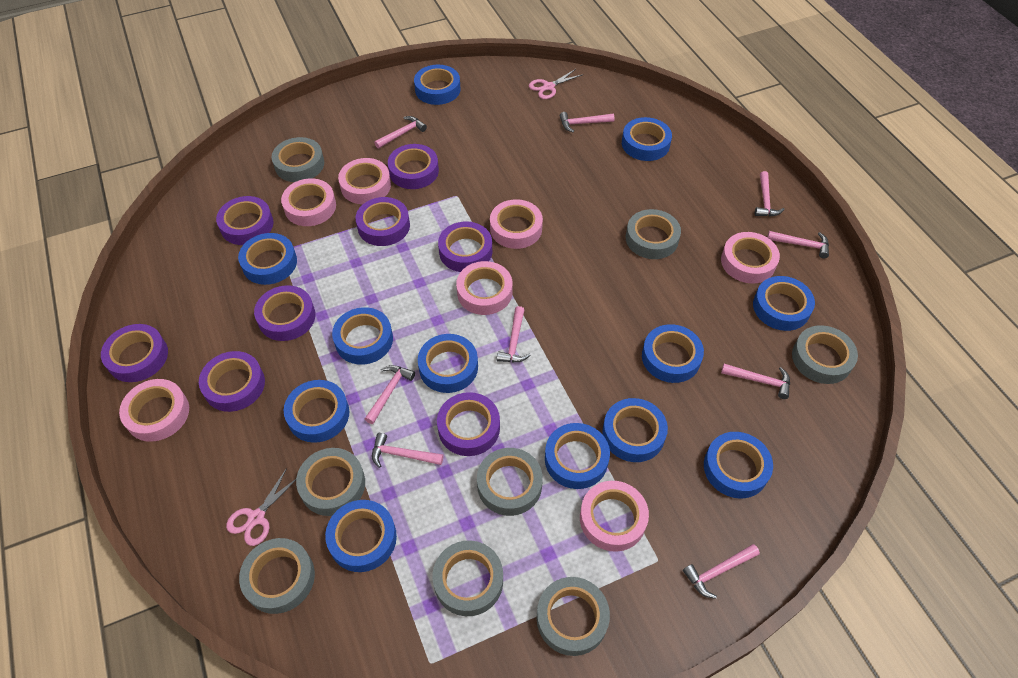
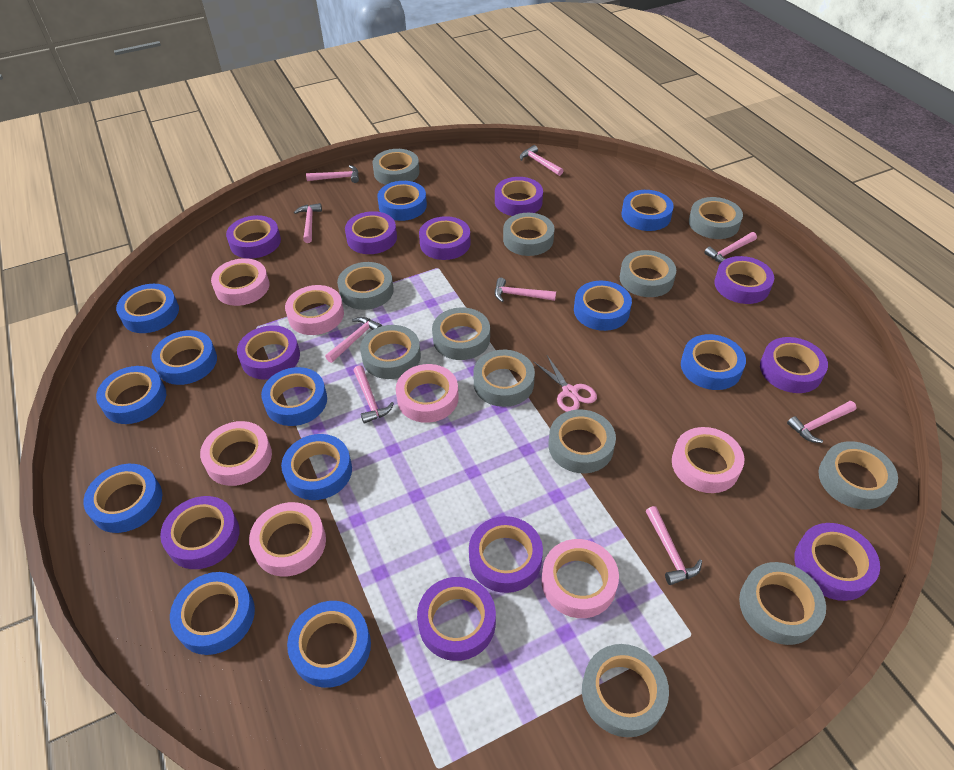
grey tape: 8 -> 12
pink scissors: 2 -> 1
purple tape: 8 -> 11

